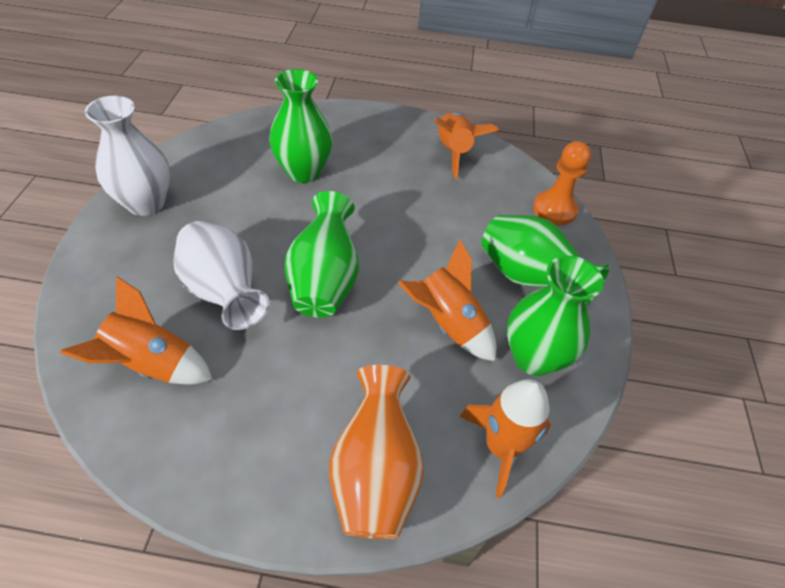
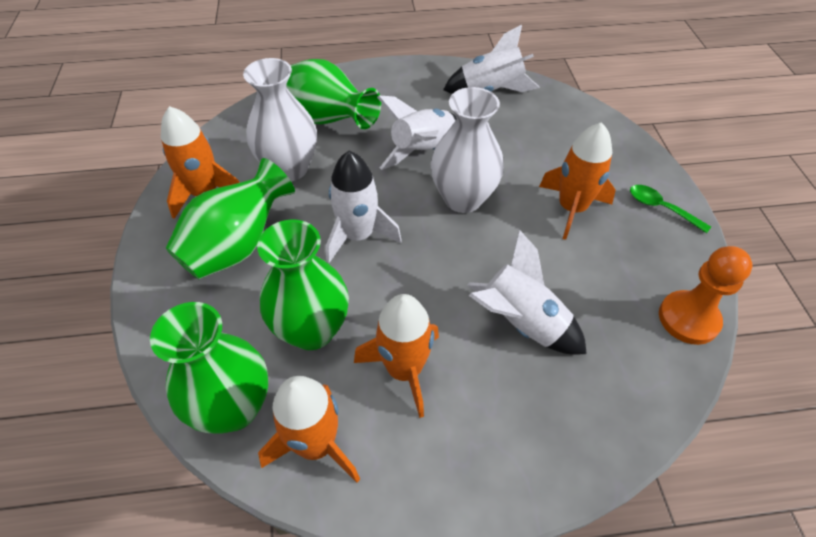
green spoon: 0 -> 1
orange vase: 1 -> 0
white rocket: 0 -> 4

